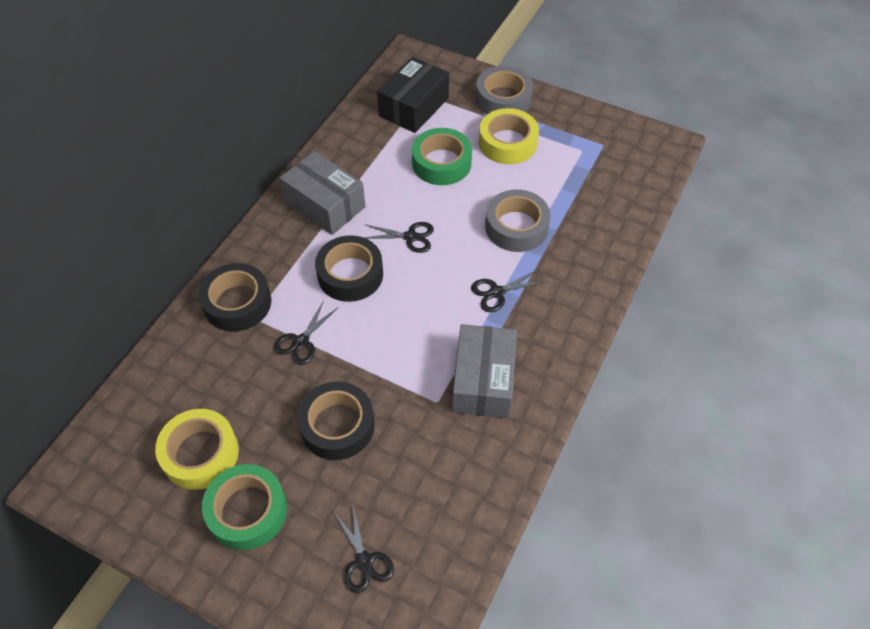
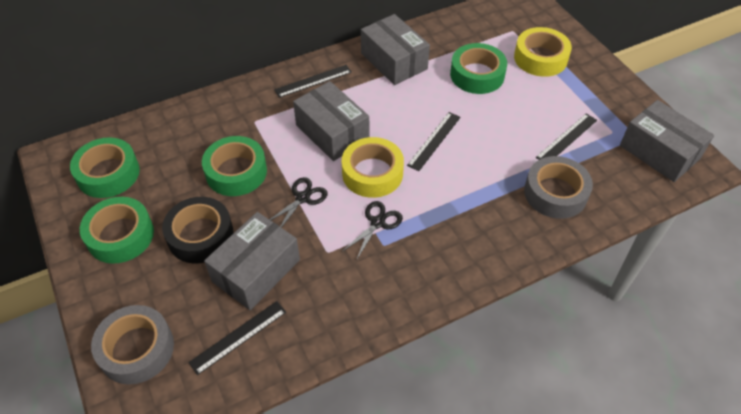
black box: 1 -> 0
black ruler: 0 -> 4
black scissors: 4 -> 2
black tape: 3 -> 1
green tape: 2 -> 4
grey box: 2 -> 4

